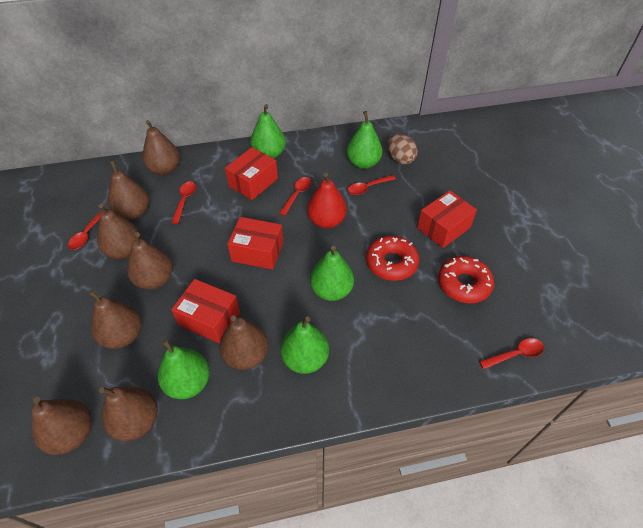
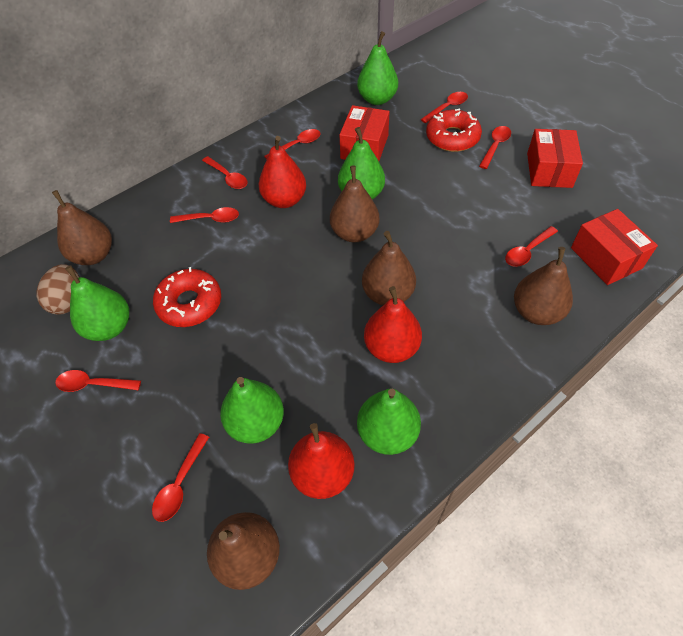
brown pear: 8 -> 5
red box: 4 -> 3
red pear: 1 -> 3
red spoon: 5 -> 8

